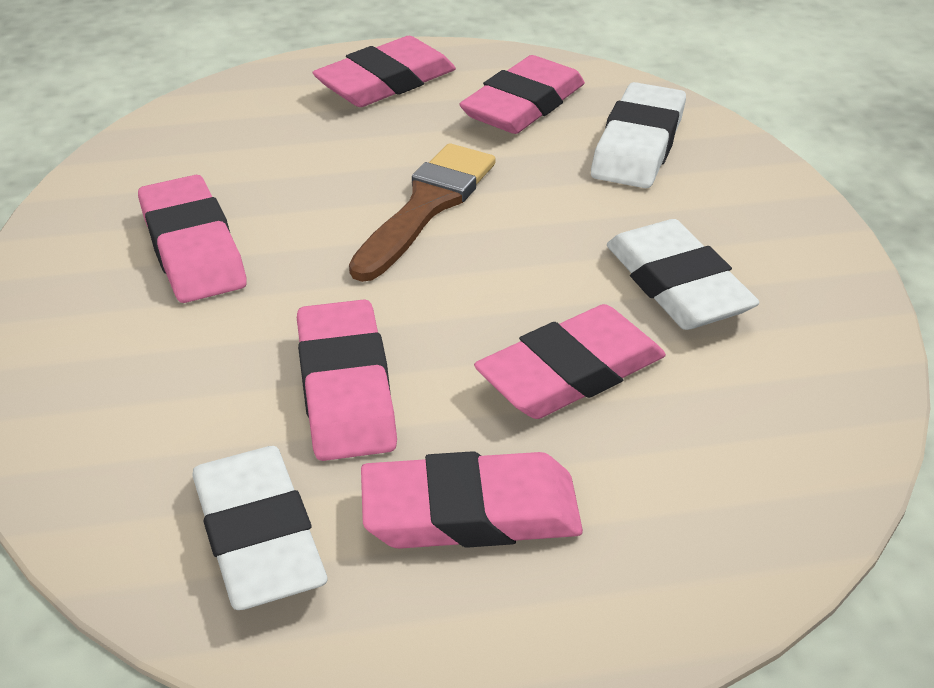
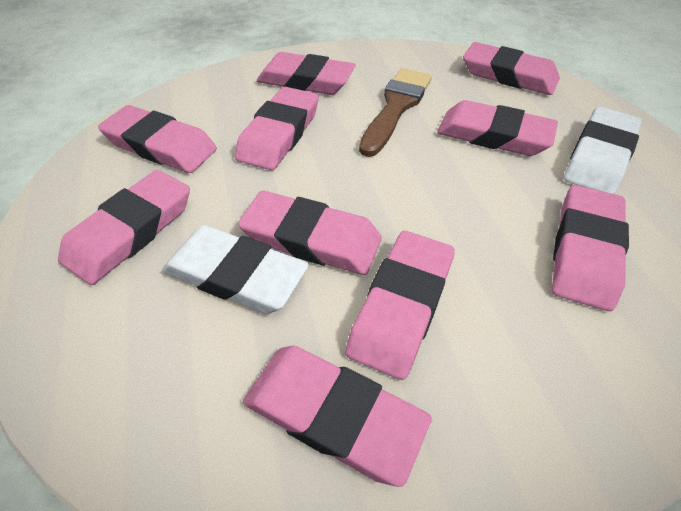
pink eraser: 6 -> 10
white eraser: 3 -> 2

